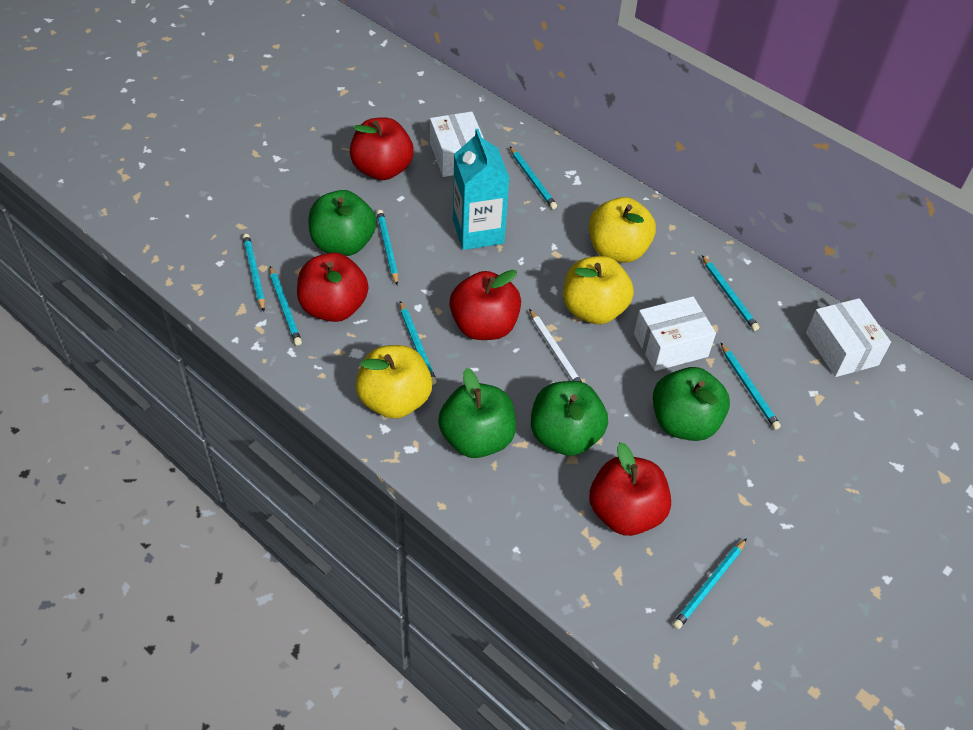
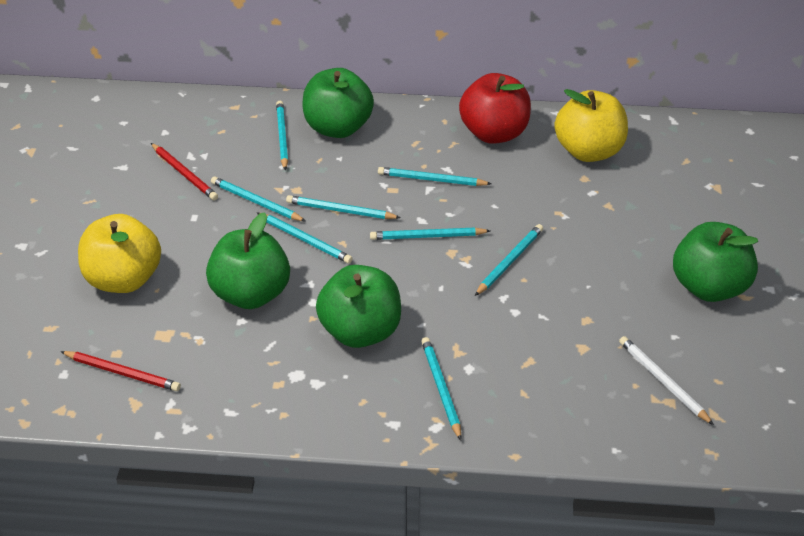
red apple: 4 -> 1
red pencil: 0 -> 2
turquoise carton: 1 -> 0
white box: 3 -> 0
yellow apple: 3 -> 2

